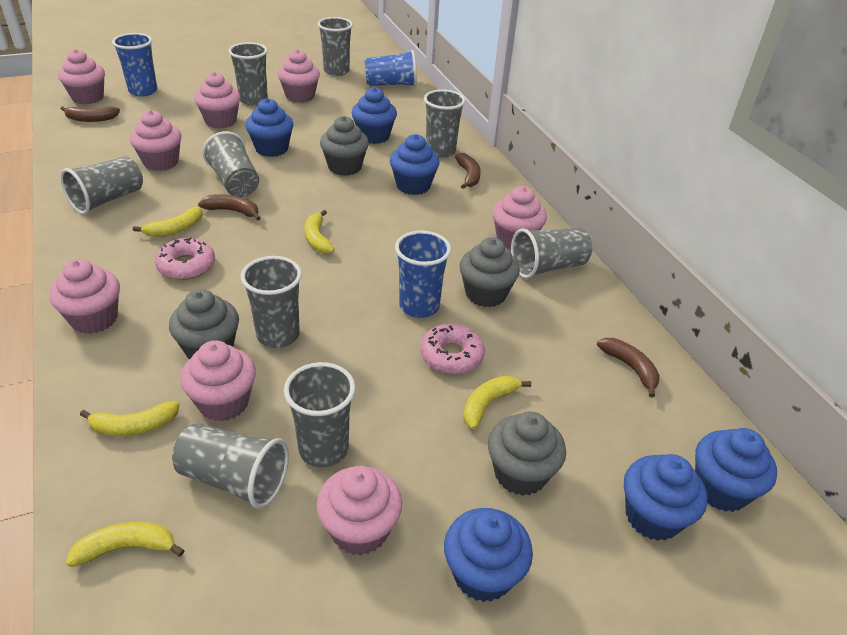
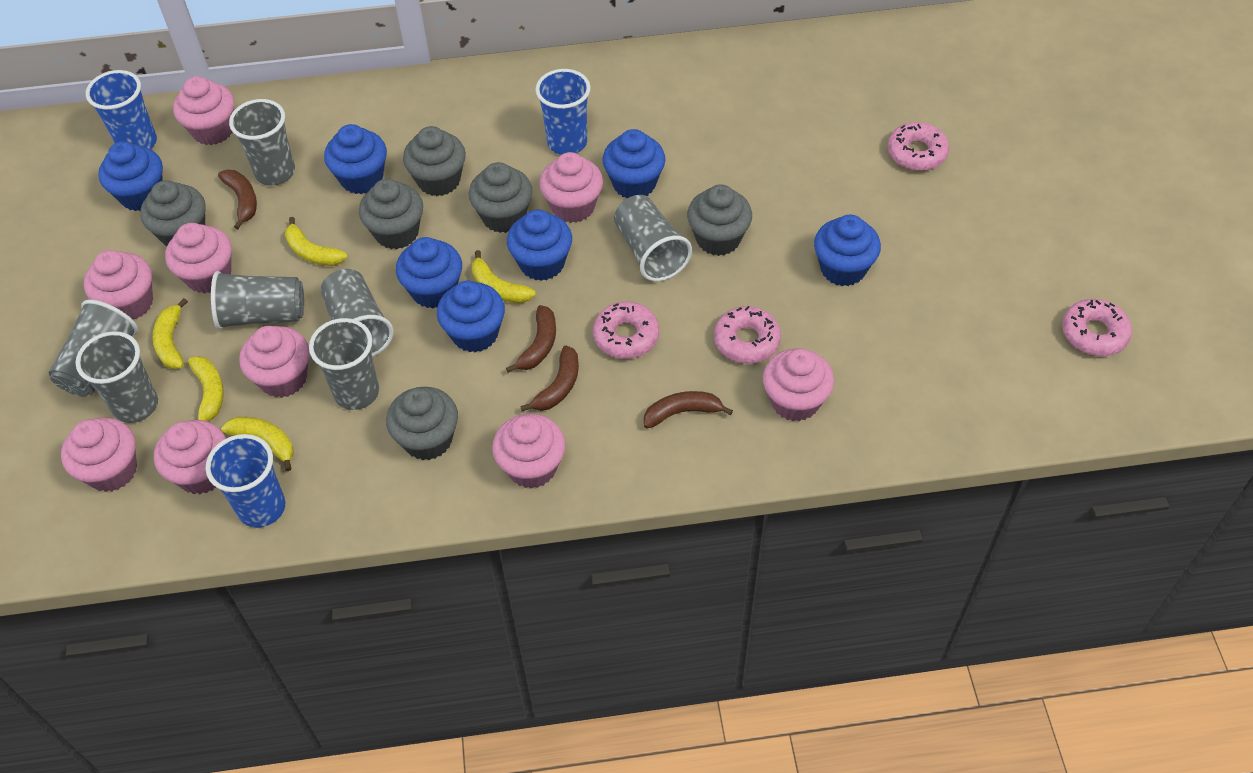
blue cupcake: 6 -> 7
grey cup: 9 -> 7
grey cupcake: 4 -> 6
pink cupcake: 8 -> 9
pink donut: 2 -> 4

